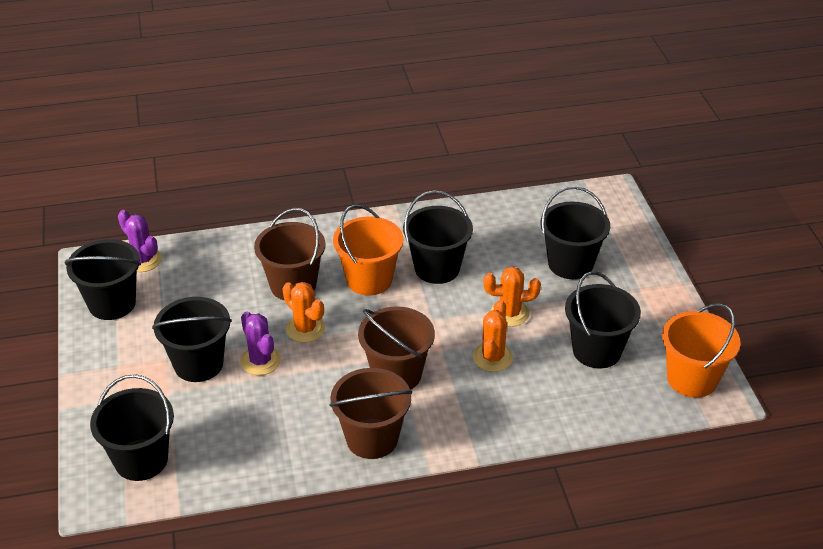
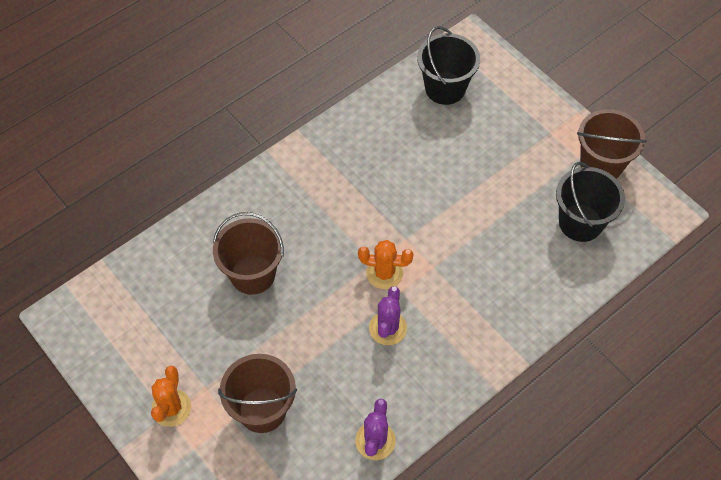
black bucket: 6 -> 2
orange bucket: 2 -> 0
orange cactus: 3 -> 2

